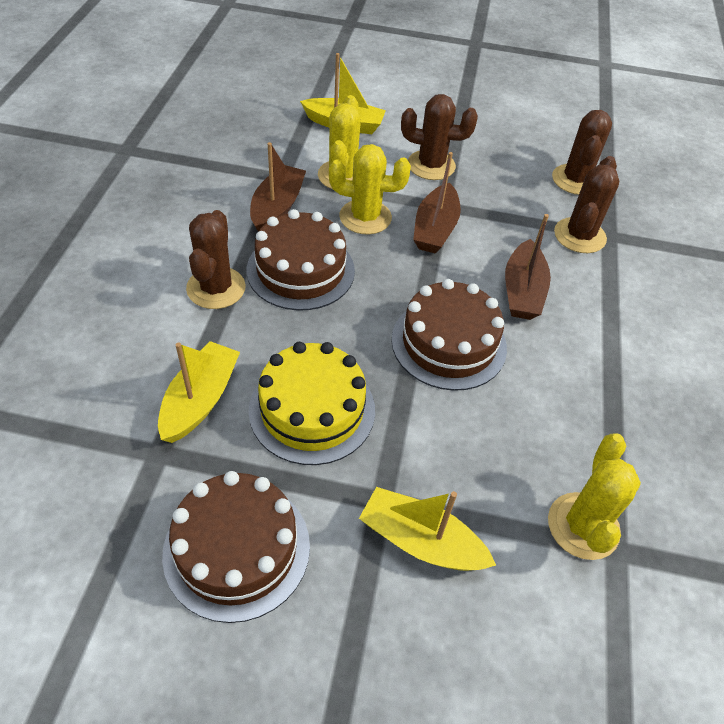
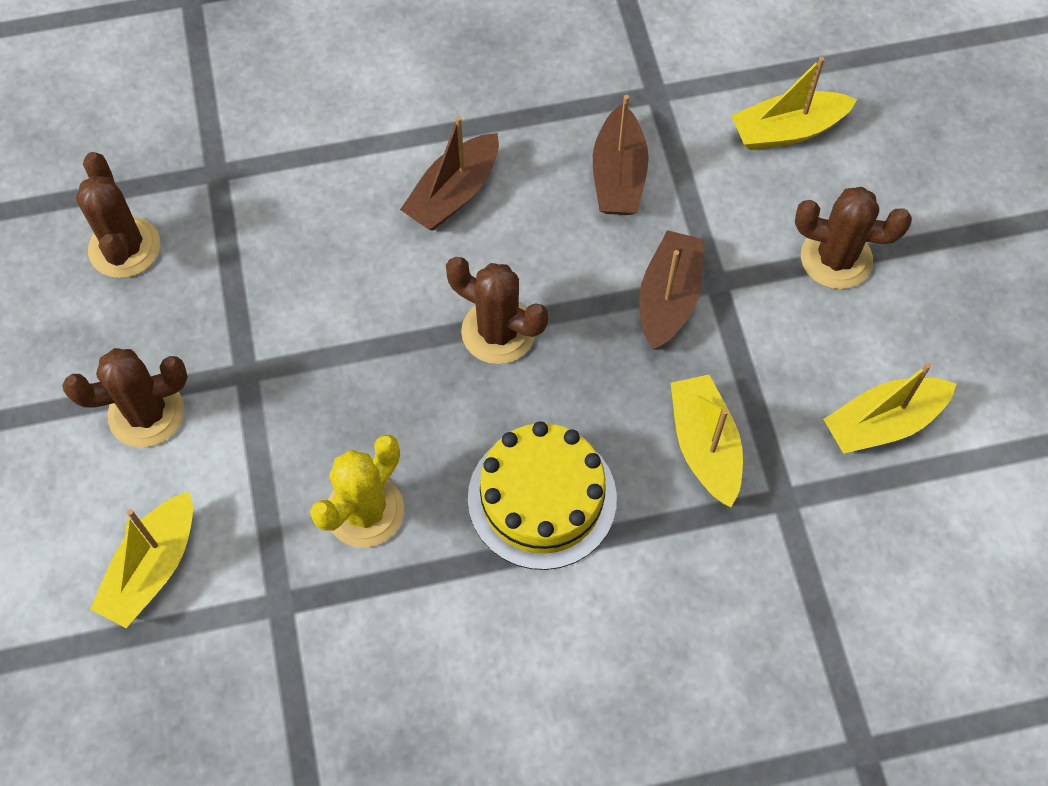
brown cake: 3 -> 0
yellow boat: 3 -> 4
yellow cactus: 3 -> 1

